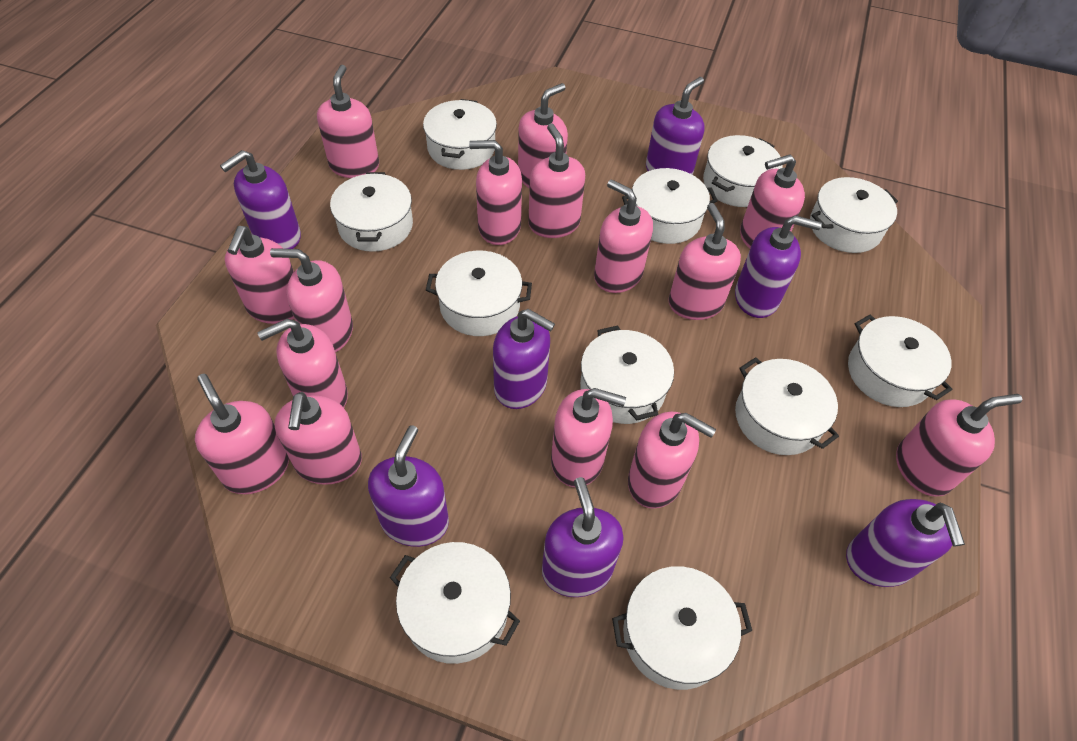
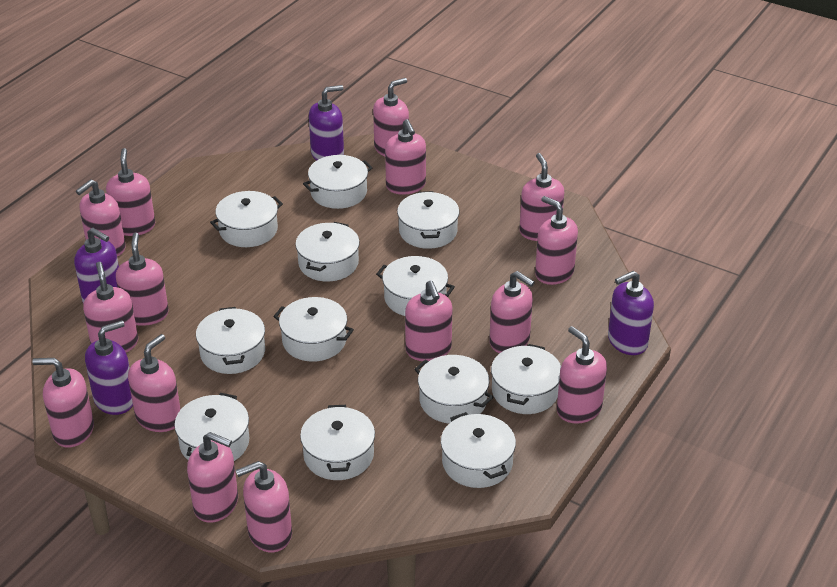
purple soap dispenser: 7 -> 4
white pot: 11 -> 12

